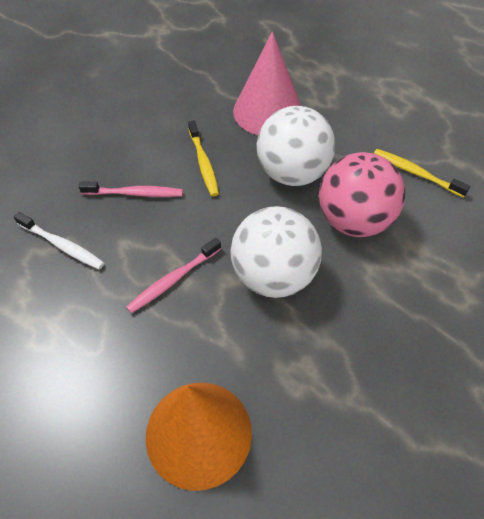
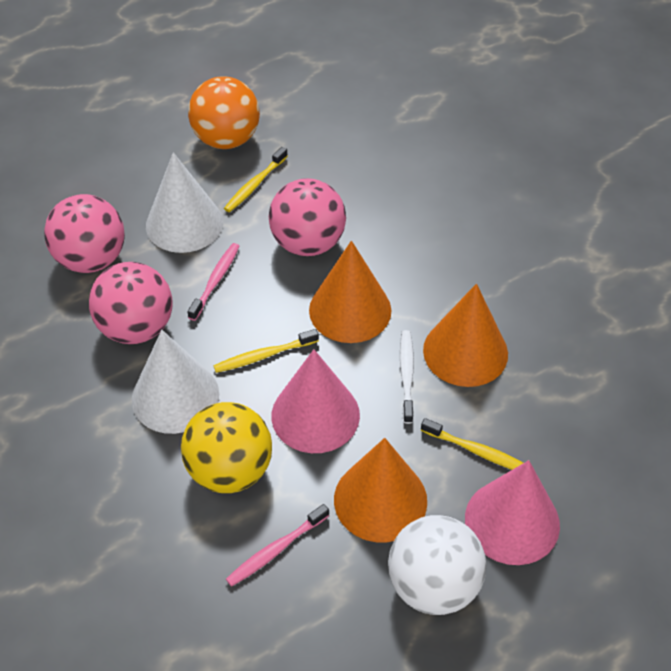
orange ball: 0 -> 1
orange cone: 1 -> 3
pink ball: 1 -> 3
pink cone: 1 -> 2
white ball: 2 -> 1
white cone: 0 -> 2
yellow ball: 0 -> 1
yellow toothbrush: 2 -> 3

